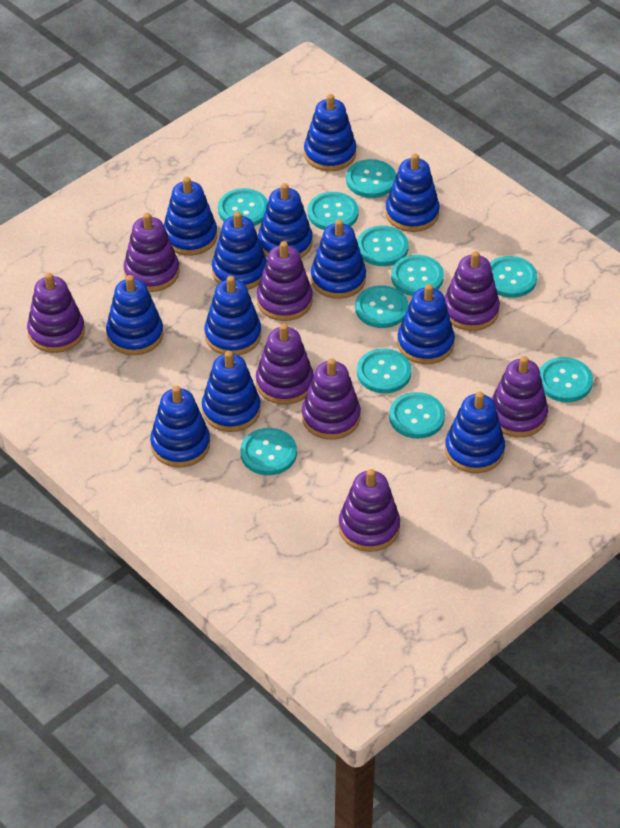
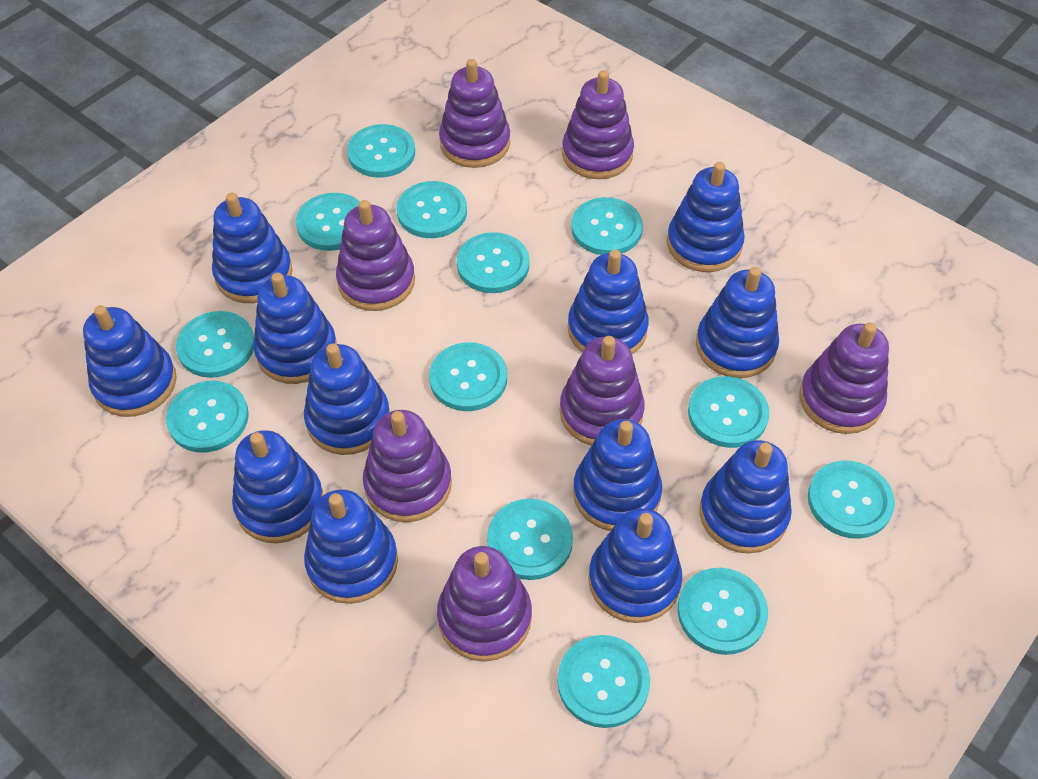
purple stacking toy: 8 -> 7
turquoise button: 11 -> 13

